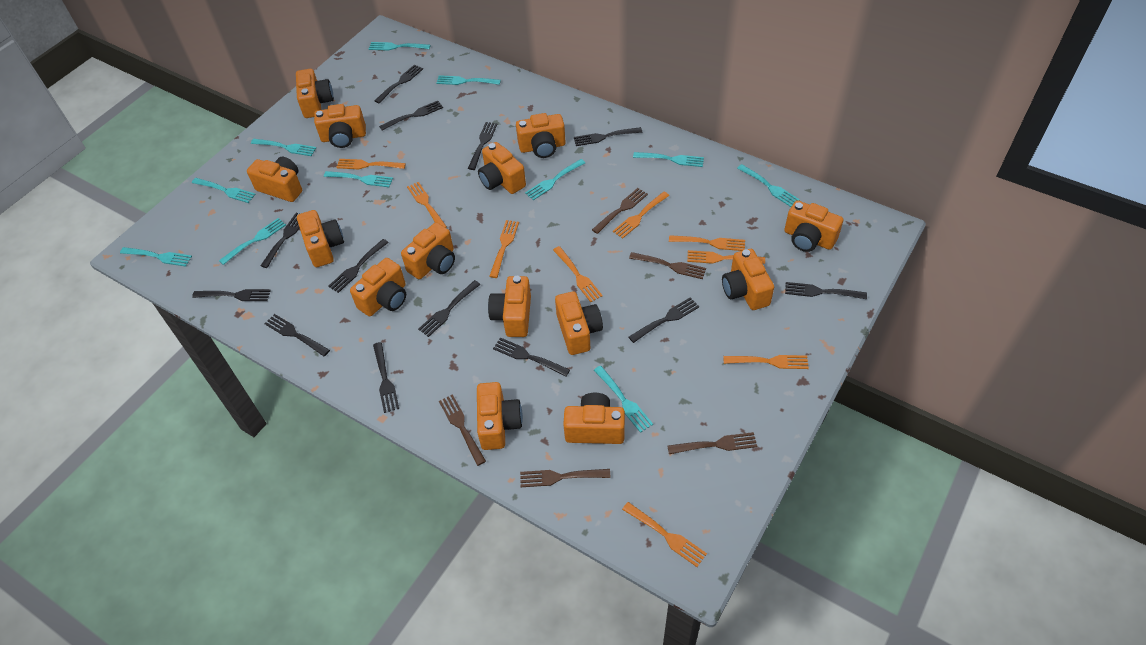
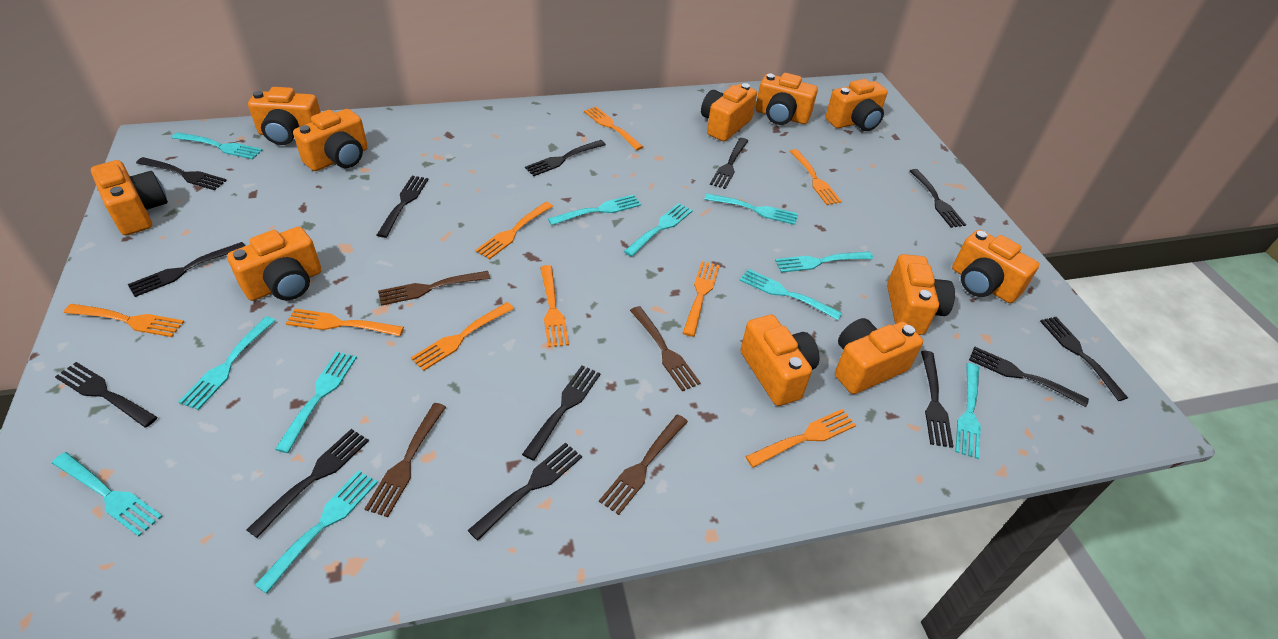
brown fork: 5 -> 4
orange camera: 14 -> 11

